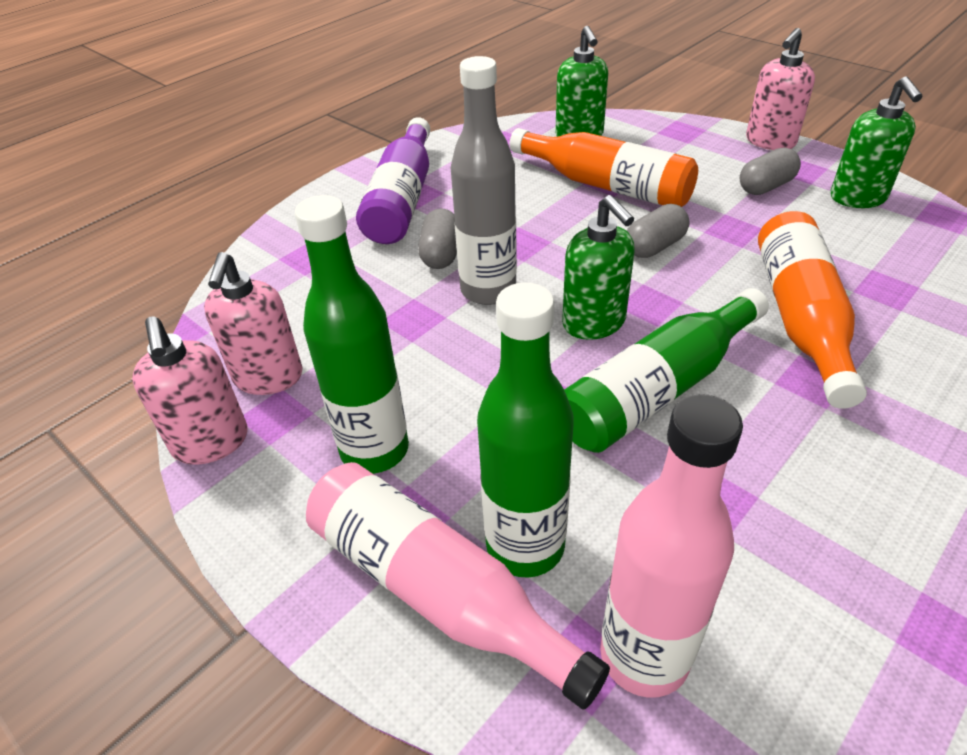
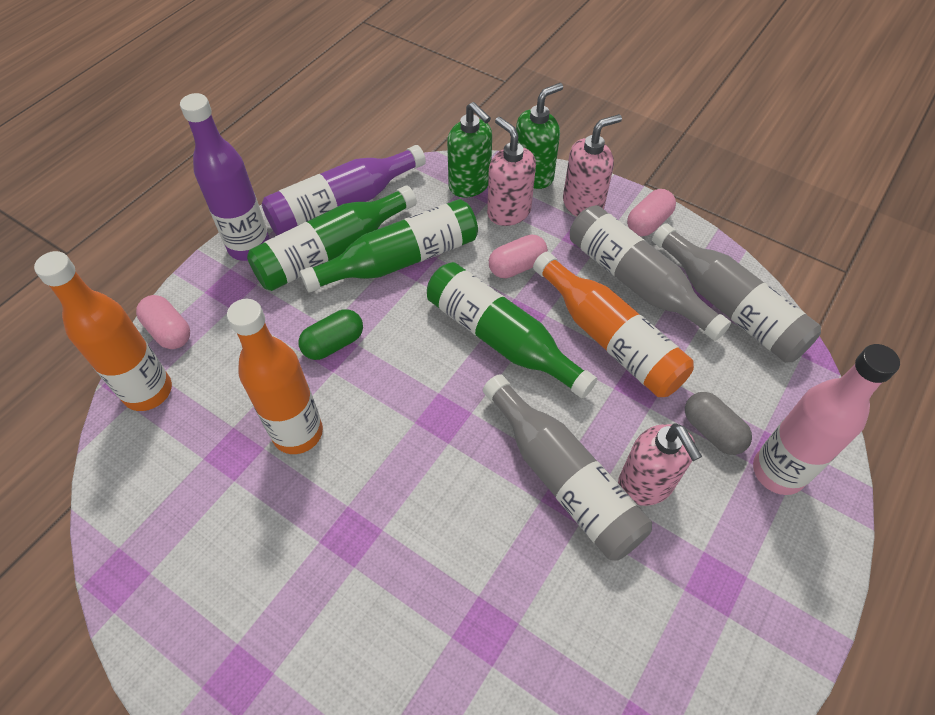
green capsule: 0 -> 1
green soap dispenser: 3 -> 2
grey bottle: 1 -> 3
grey capsule: 3 -> 1
orange bottle: 2 -> 3
pink bottle: 2 -> 1
pink capsule: 0 -> 3
purple bottle: 1 -> 2

